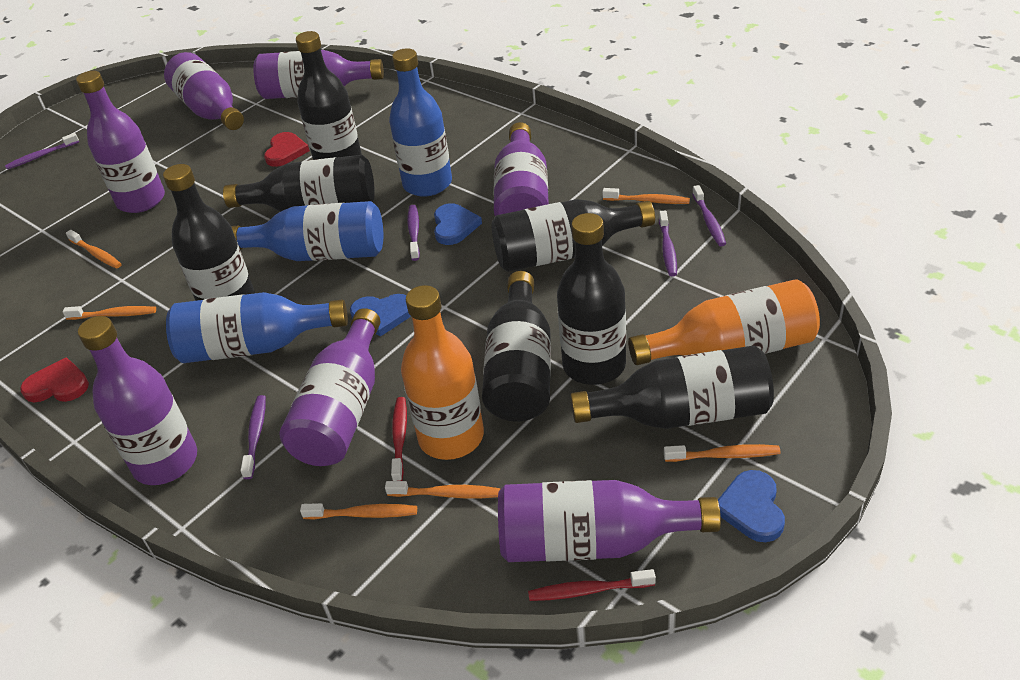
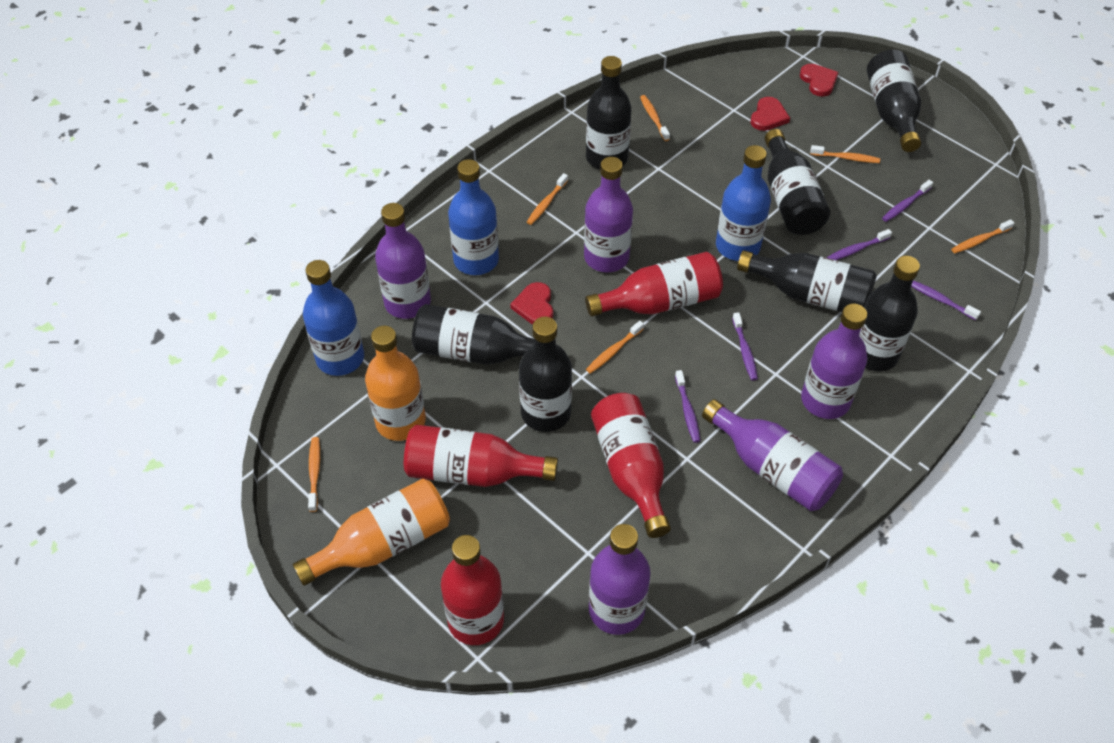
blue heart: 3 -> 0
purple bottle: 7 -> 5
red bottle: 0 -> 4
red heart: 2 -> 3
red toothbrush: 2 -> 0

